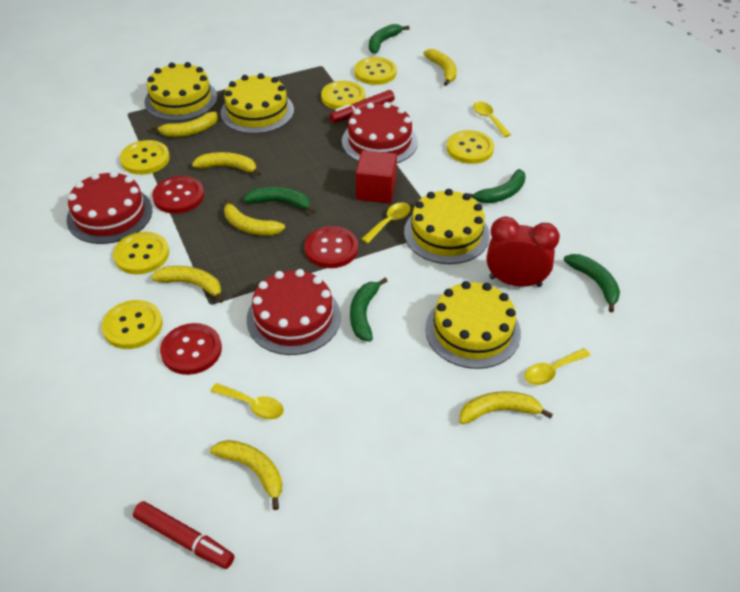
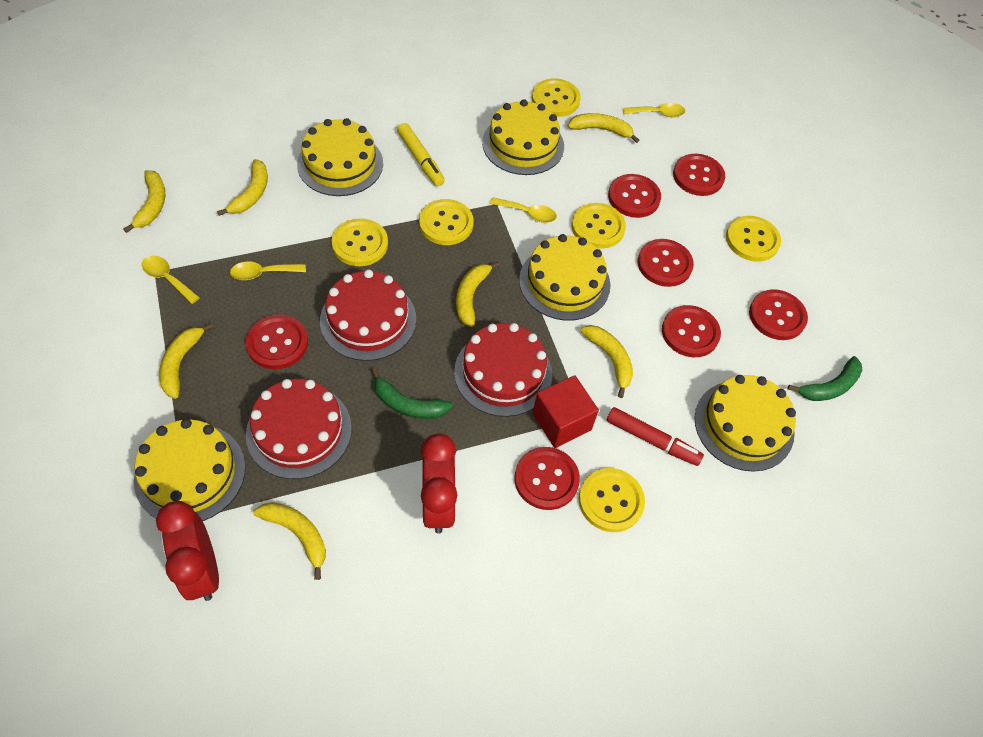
green banana: 5 -> 2
red button: 3 -> 7
red clock: 1 -> 2
red marker: 2 -> 1
yellow cake: 4 -> 5
yellow marker: 0 -> 1

